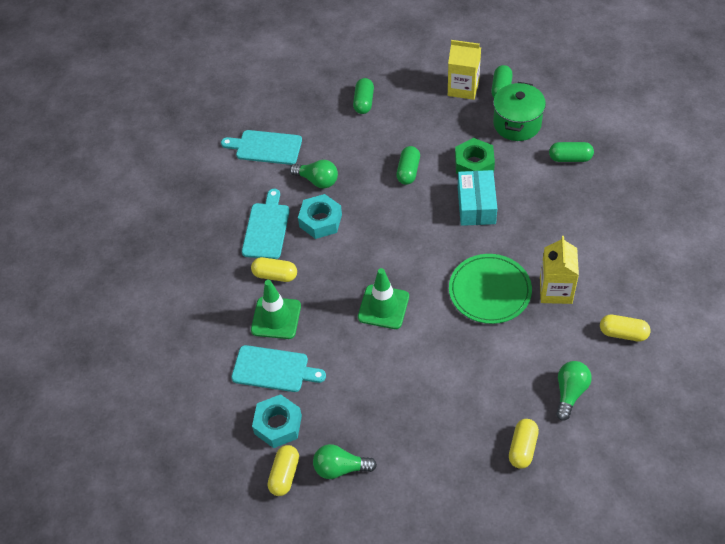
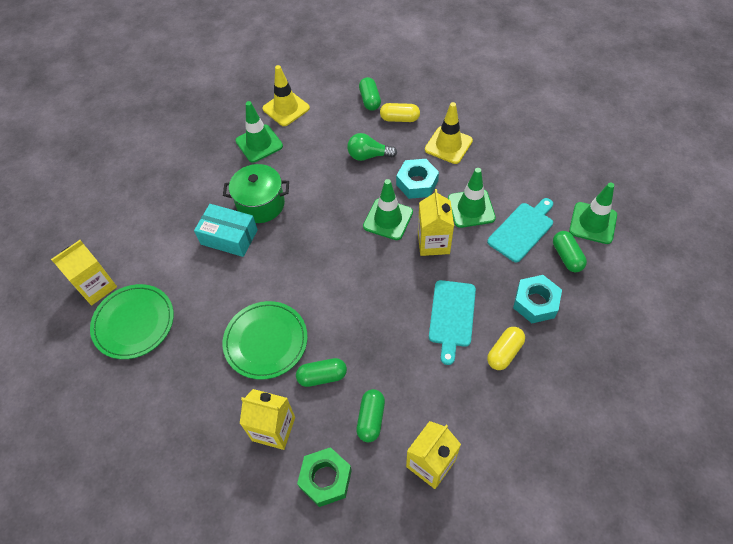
green light bulb: 3 -> 1
green plate: 1 -> 2
green traffic cone: 2 -> 4
turquoise cutting board: 3 -> 2
yellow capsule: 4 -> 2
yellow carton: 2 -> 4
yellow traffic cone: 0 -> 2

